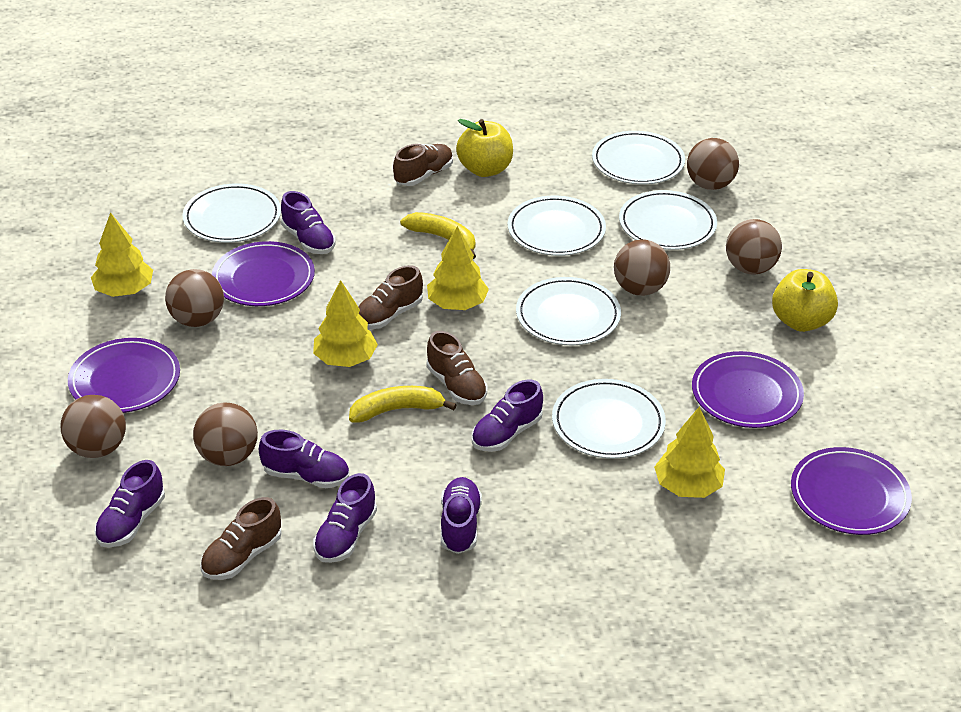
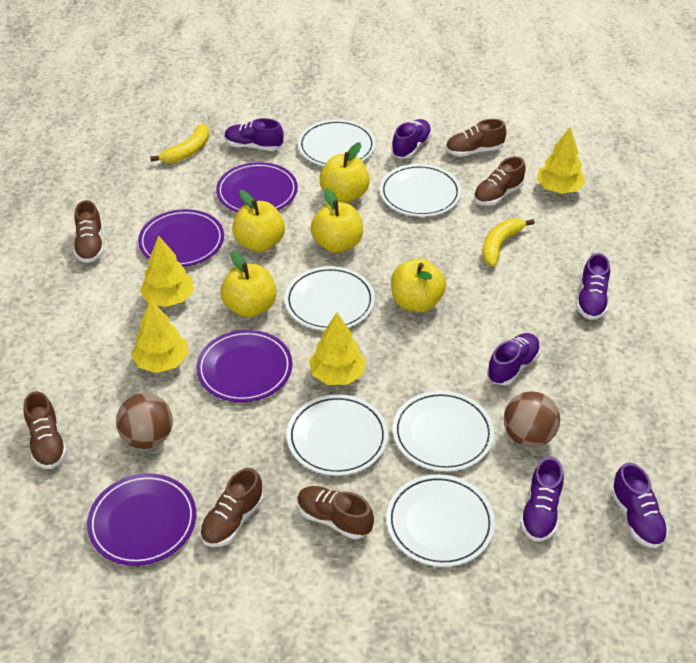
brown ball: 6 -> 2
brown shoe: 4 -> 6
yellow apple: 2 -> 5

